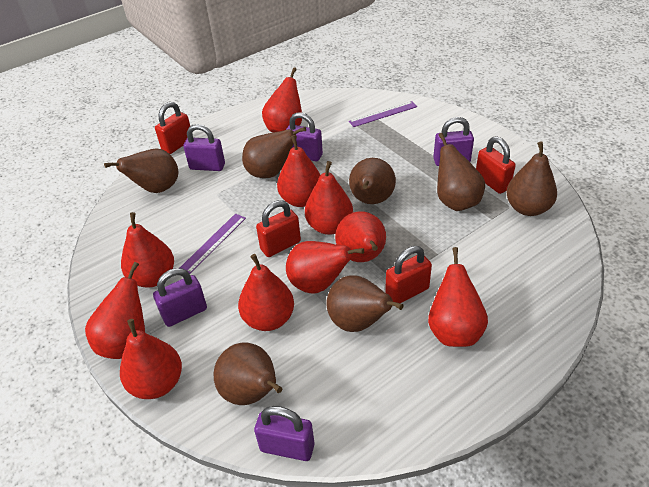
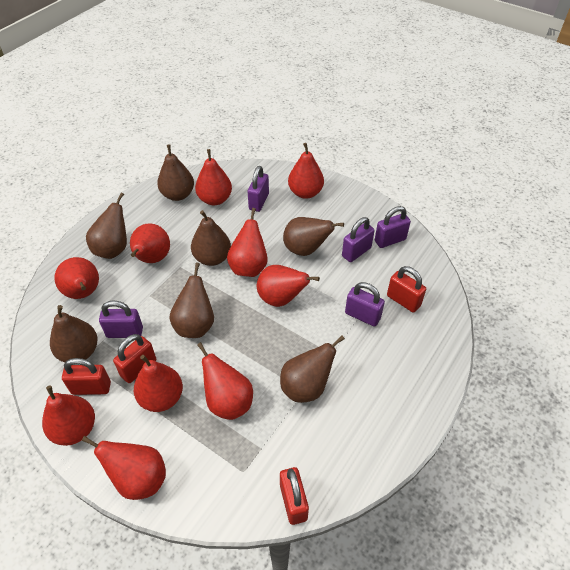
purple ruler: 2 -> 0

